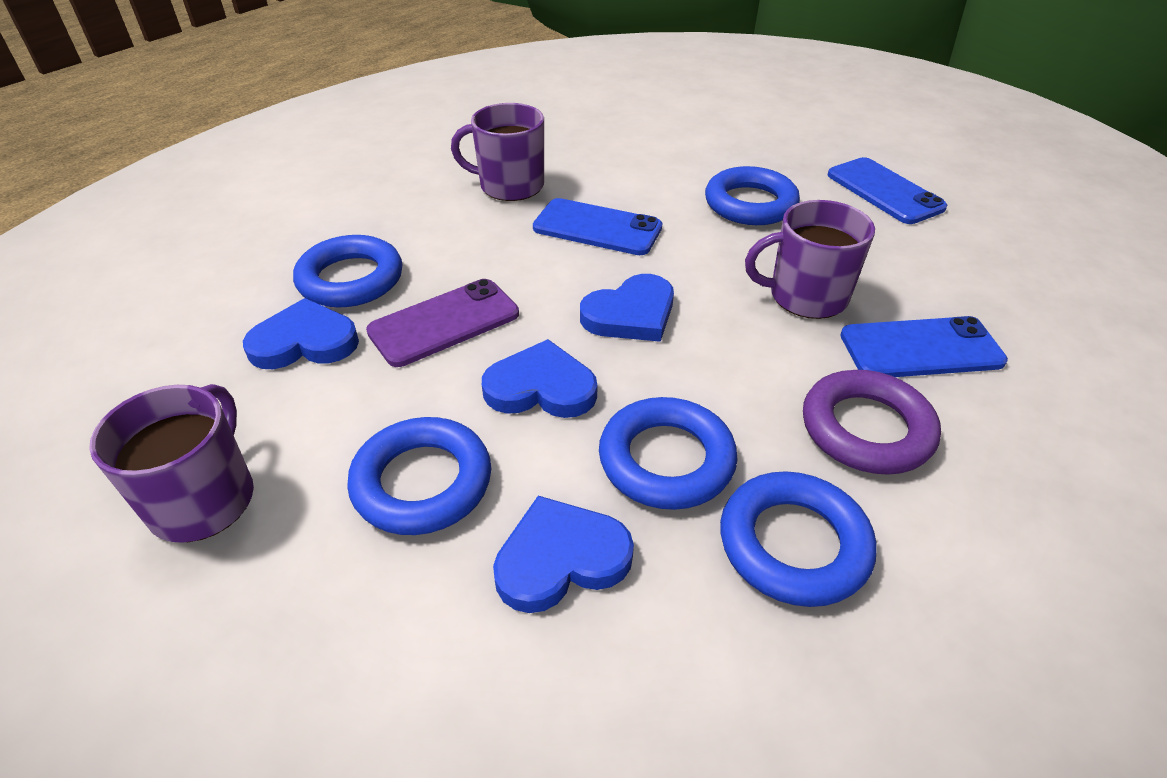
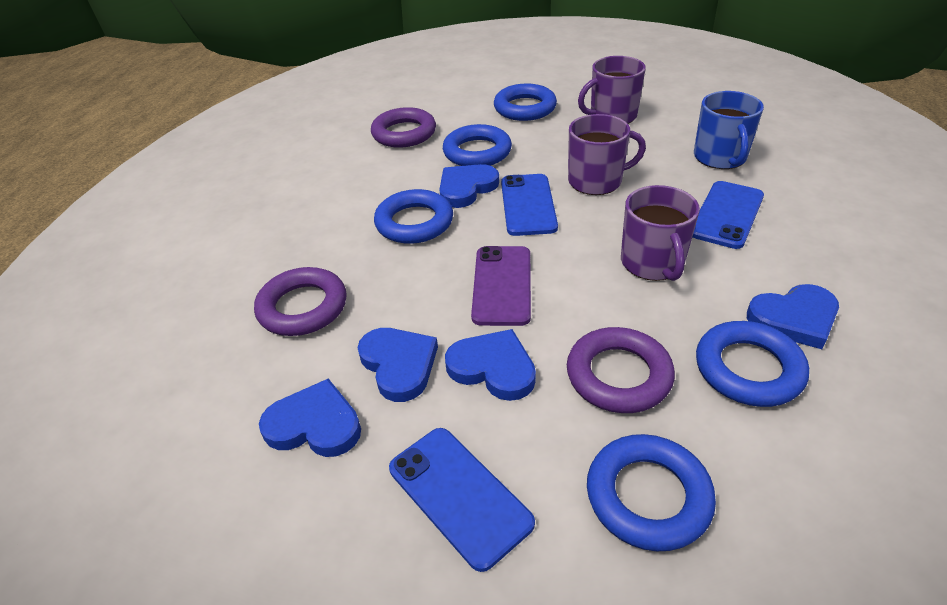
blue heart: 4 -> 5
blue mug: 0 -> 1
purple ring: 1 -> 3

